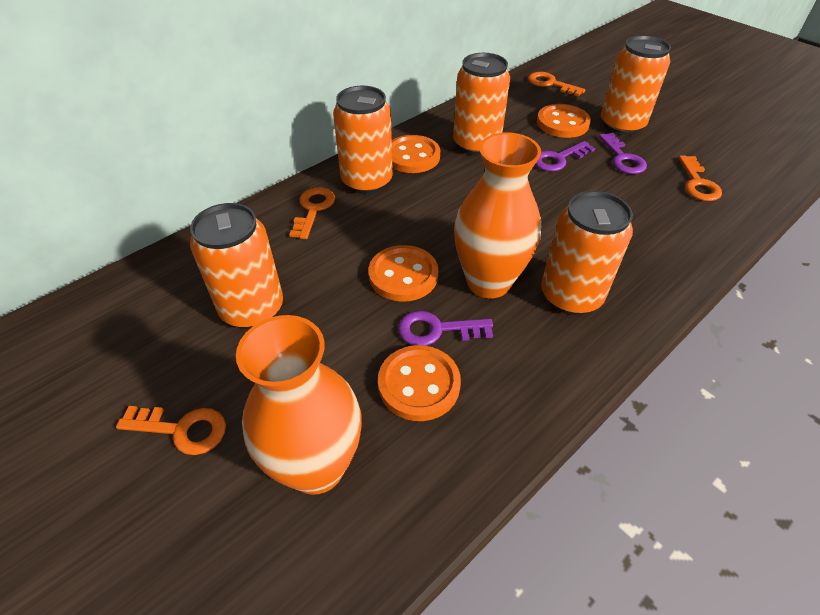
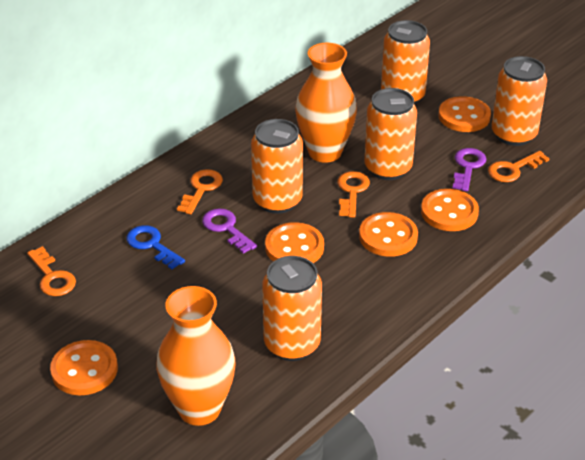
blue key: 0 -> 1
orange button: 4 -> 5
purple key: 3 -> 2

